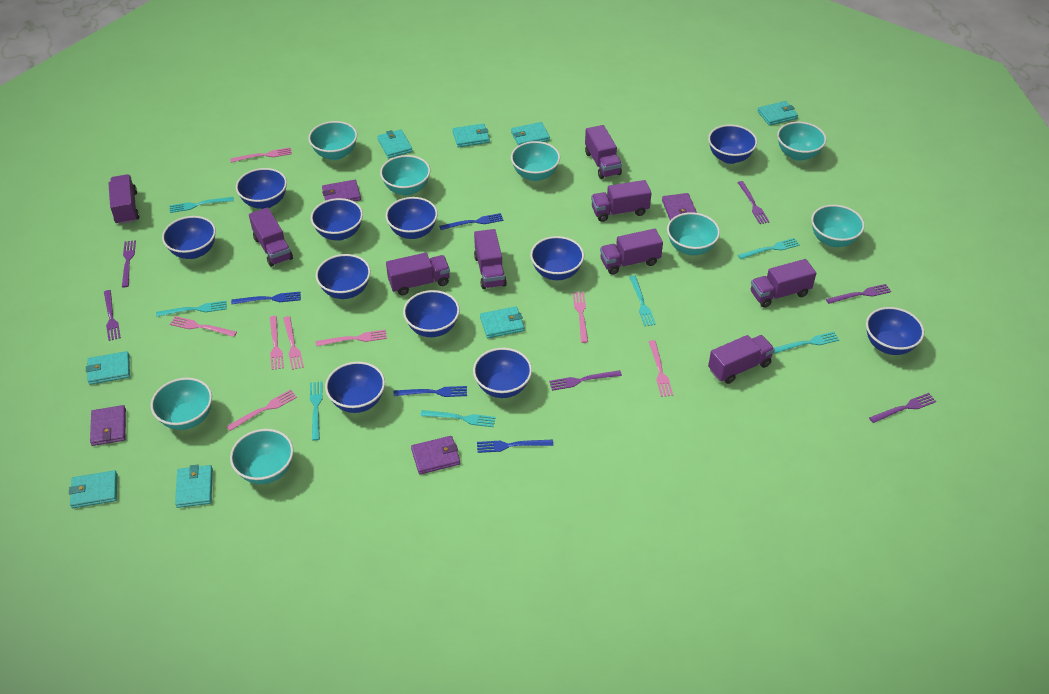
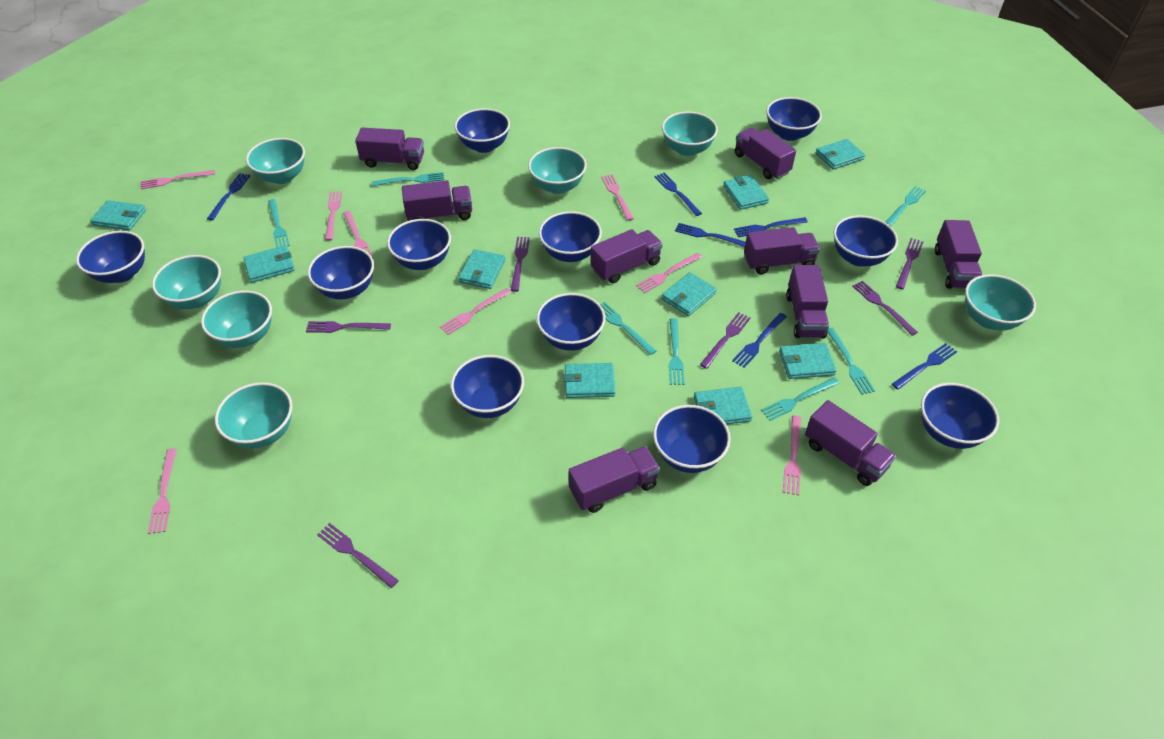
blue fork: 4 -> 6
purple wallet: 4 -> 0
turquoise bowl: 8 -> 7
turquoise wallet: 8 -> 9

